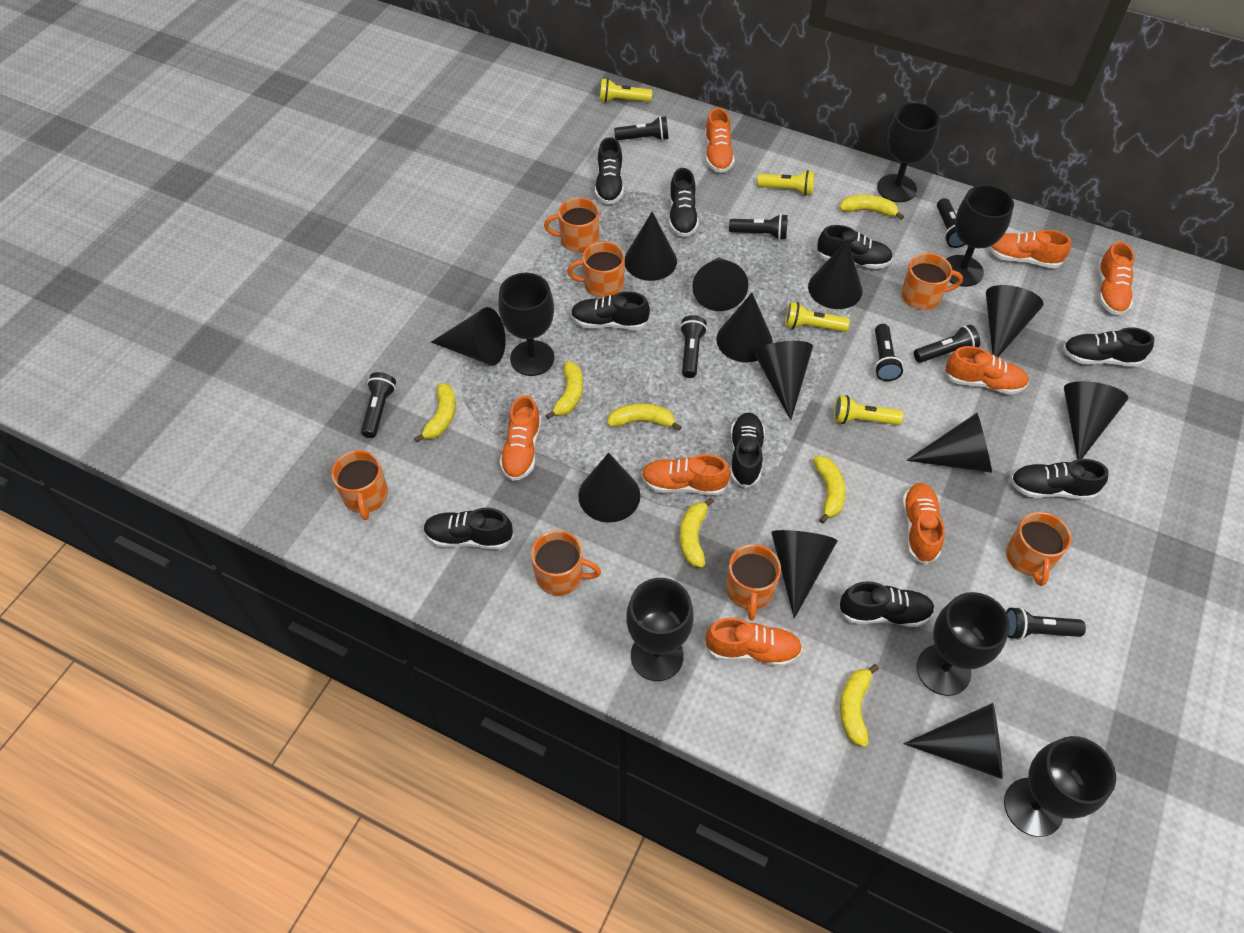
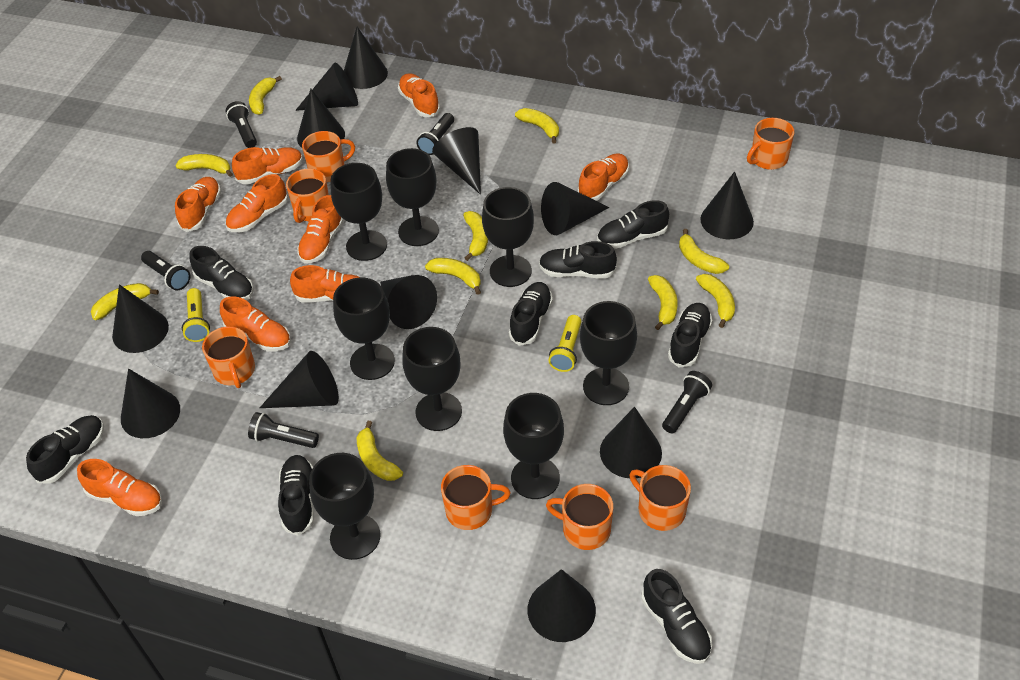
black flashlight: 8 -> 5
black goblet: 6 -> 8
black shoe: 9 -> 8
orange shoe: 8 -> 9
yellow banana: 7 -> 10
yellow flashlight: 4 -> 2

